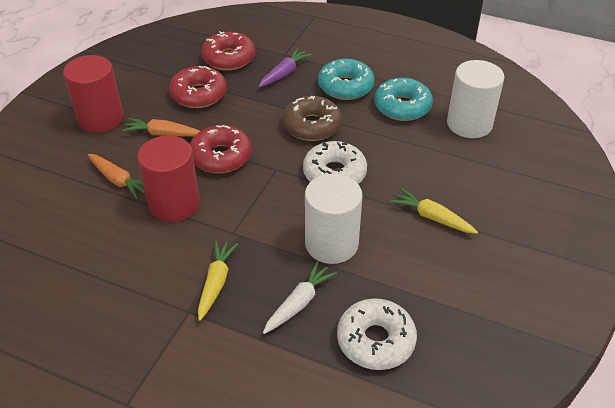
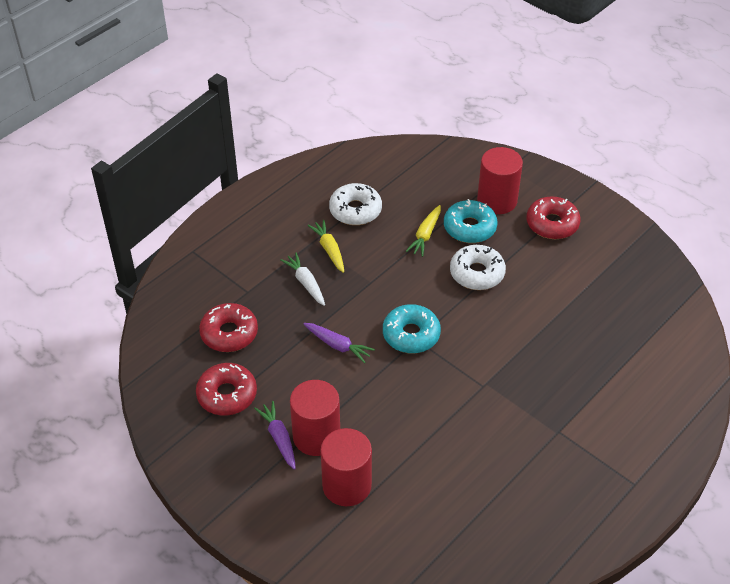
brown donut: 1 -> 0
orange carrot: 2 -> 0
purple carrot: 1 -> 2
red cylinder: 2 -> 3
white cylinder: 2 -> 0

